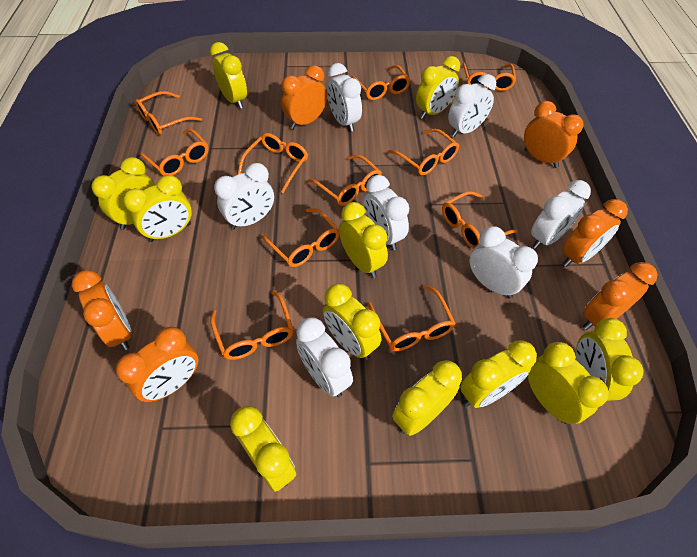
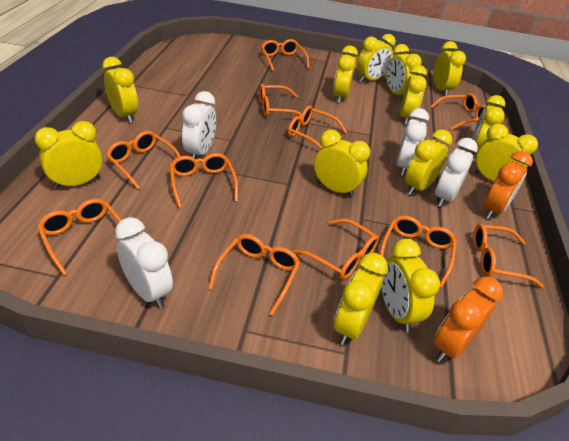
orange clock: 6 -> 2
white clock: 7 -> 4
yellow clock: 11 -> 13

